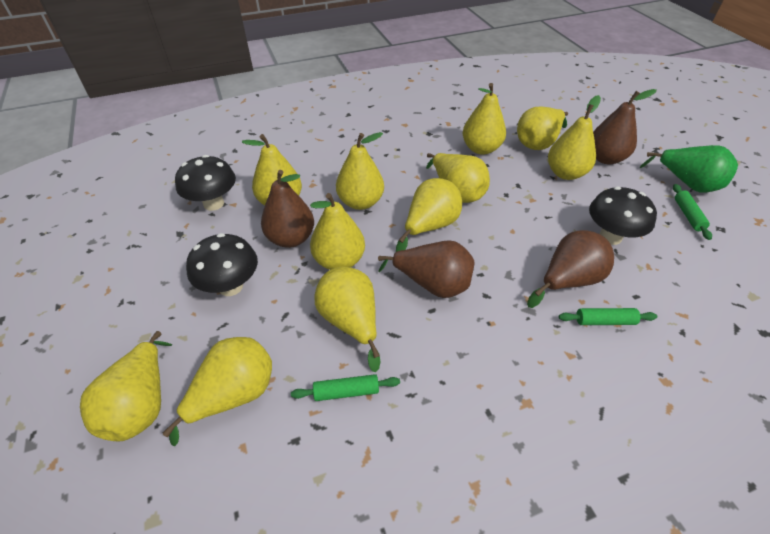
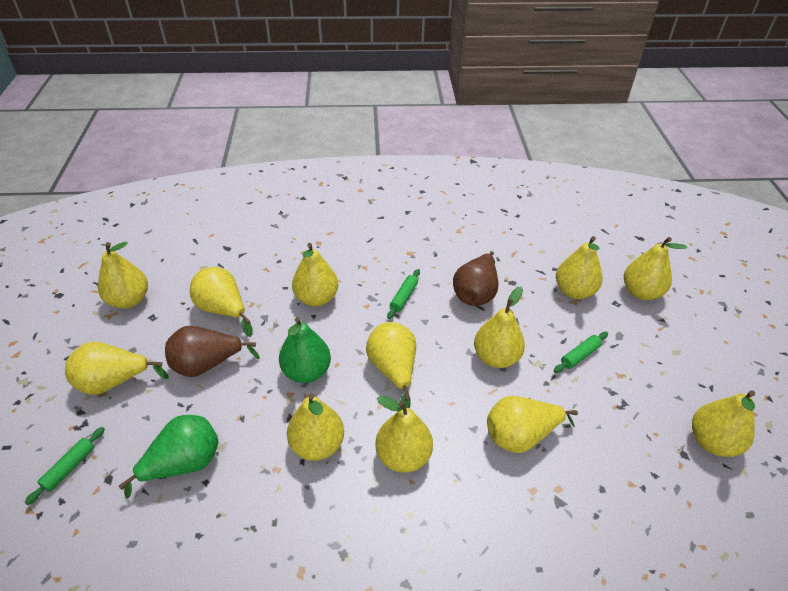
black mushroom: 3 -> 0
brown pear: 4 -> 2
green pear: 1 -> 2
yellow pear: 11 -> 12

